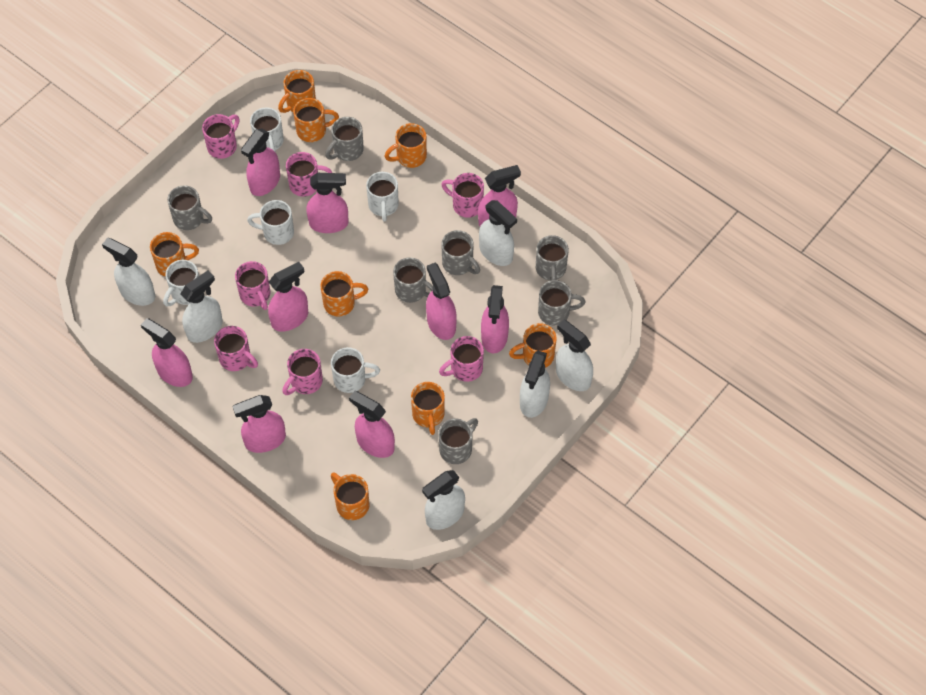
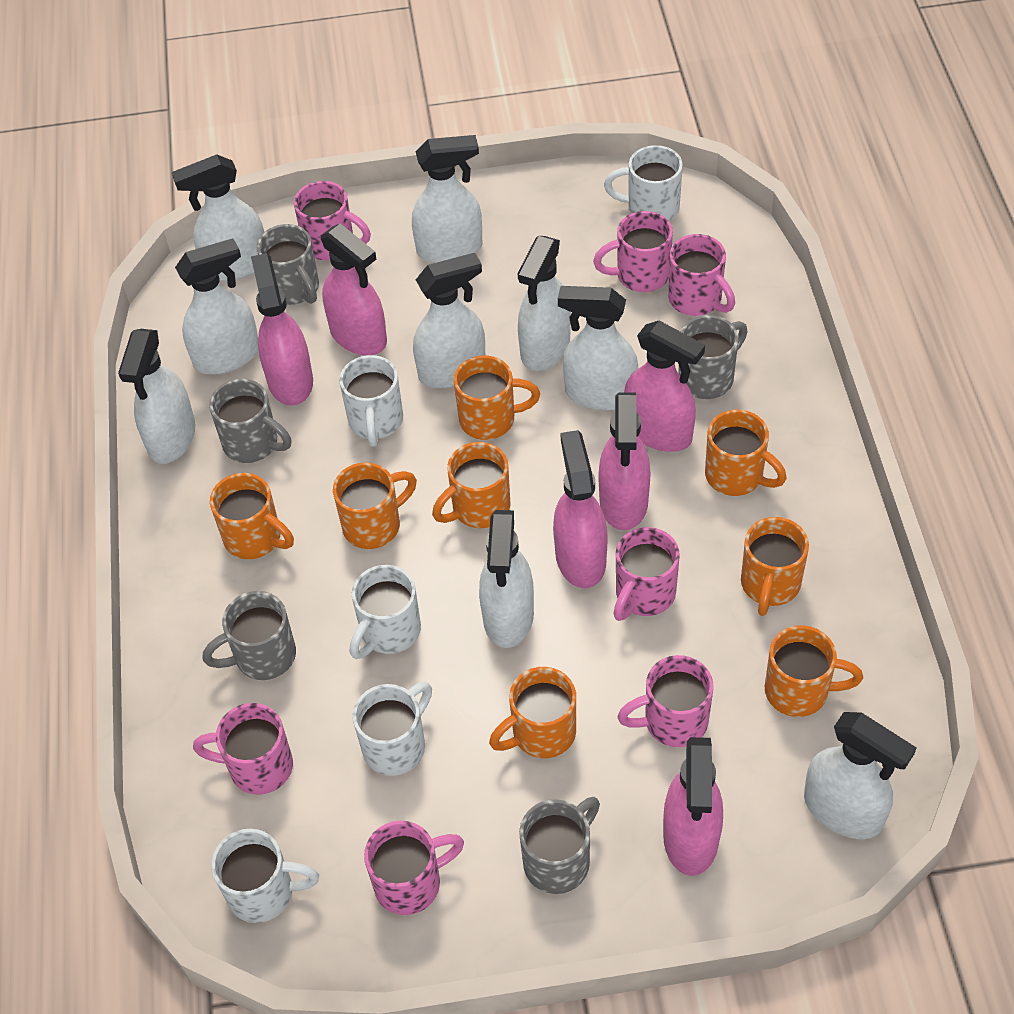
grey mug: 7 -> 5
pink spray bottle: 9 -> 6
white spray bottle: 6 -> 9

